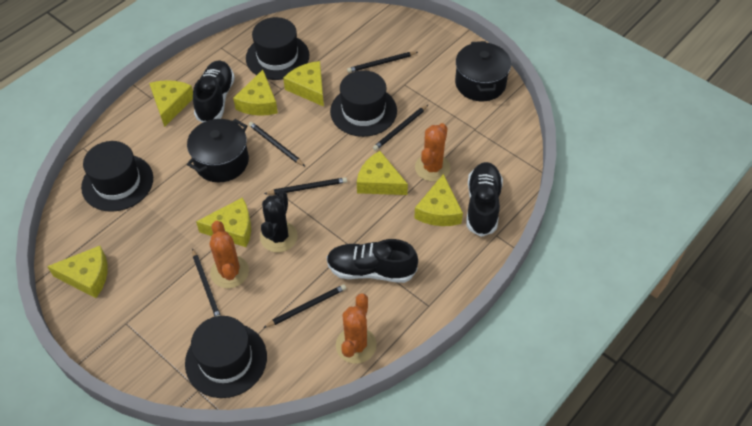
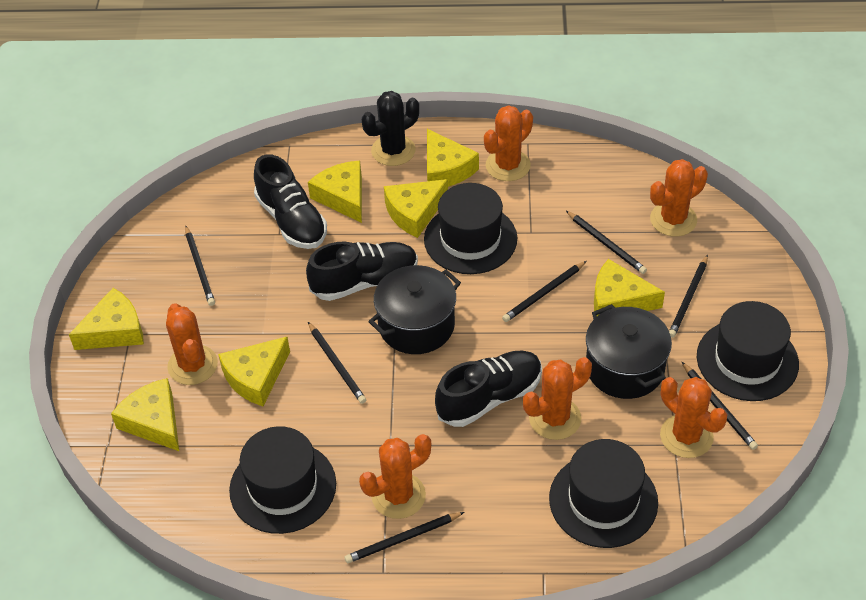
black pencil: 6 -> 7
orange cactus: 3 -> 6

